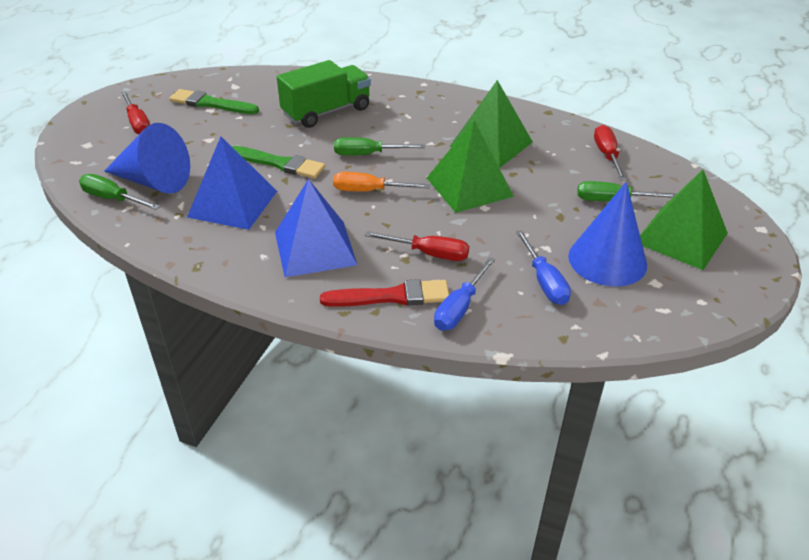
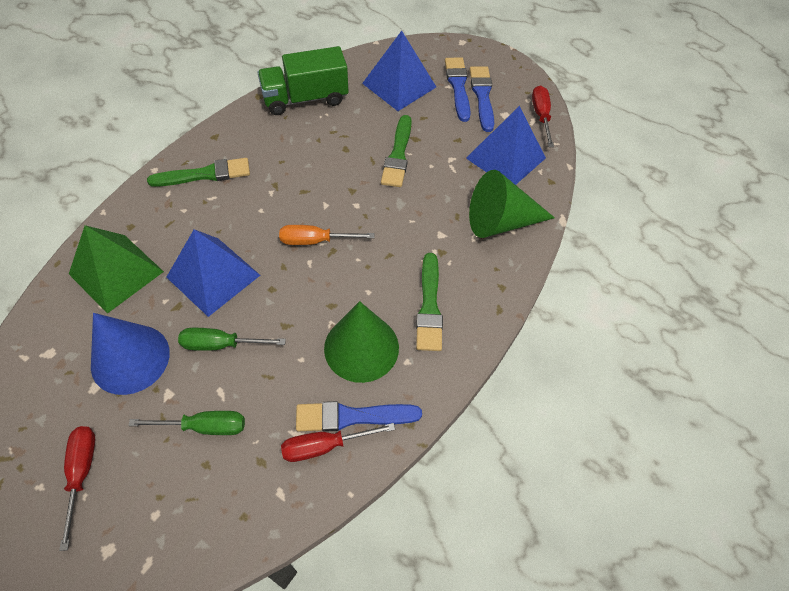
blue brush: 0 -> 3
blue cone: 2 -> 1
blue pyramid: 2 -> 3
blue screwdriver: 2 -> 0
green brush: 2 -> 3
green cone: 0 -> 2
green pyramid: 3 -> 1
green screwdriver: 3 -> 2
red brush: 1 -> 0

